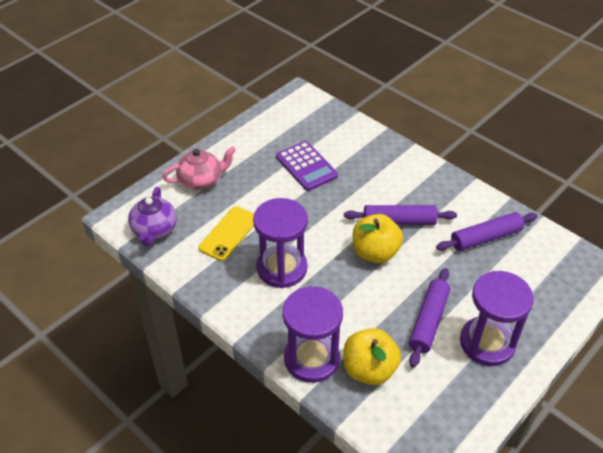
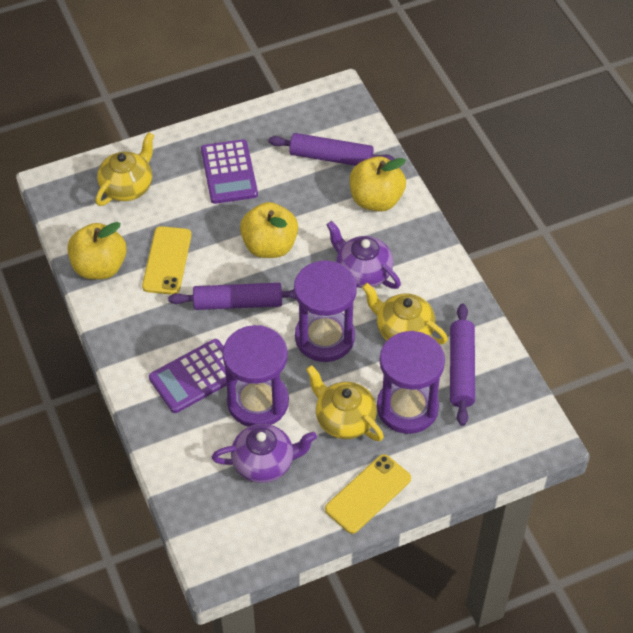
pink teapot: 1 -> 0
purple calculator: 1 -> 2
purple teapot: 1 -> 2
yellow apple: 2 -> 3
yellow phone: 1 -> 2
yellow teapot: 0 -> 3

